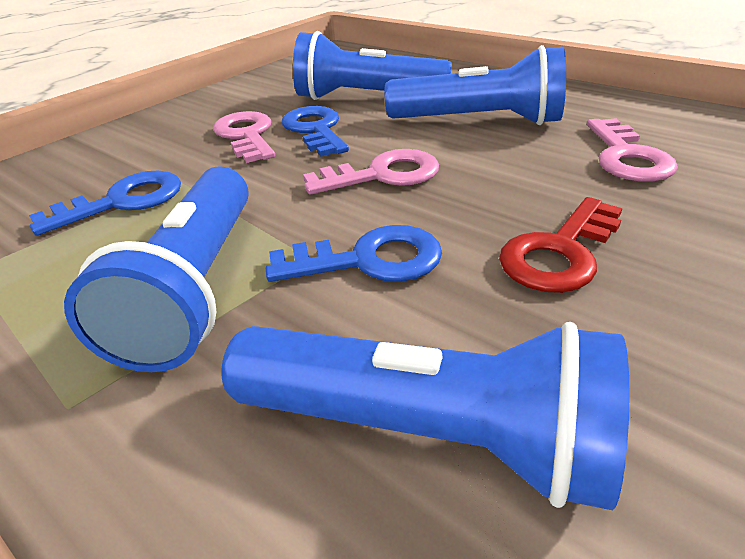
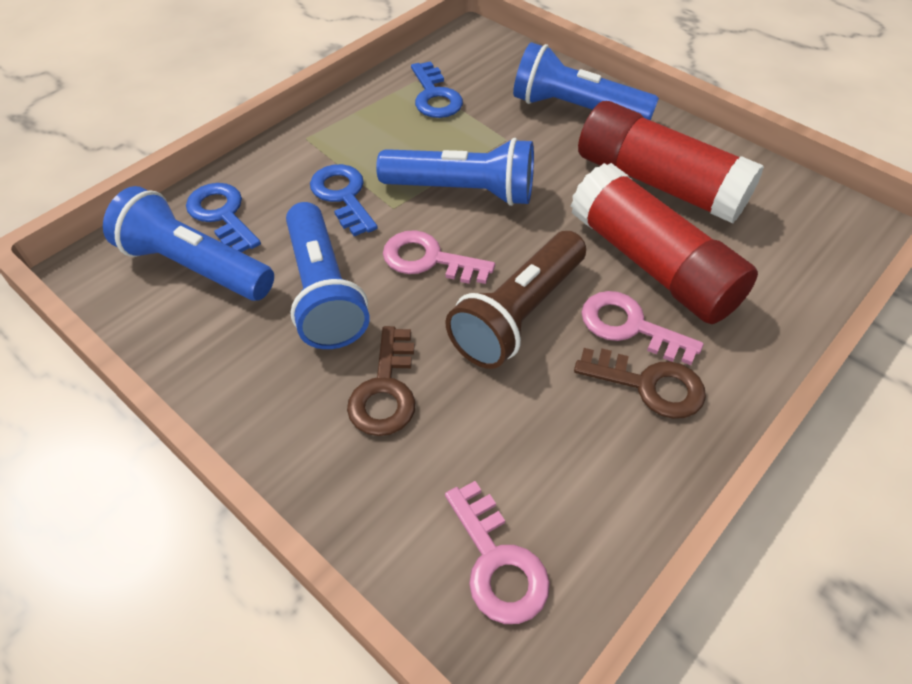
brown flashlight: 0 -> 1
brown key: 0 -> 2
red glue stick: 0 -> 2
red key: 1 -> 0

